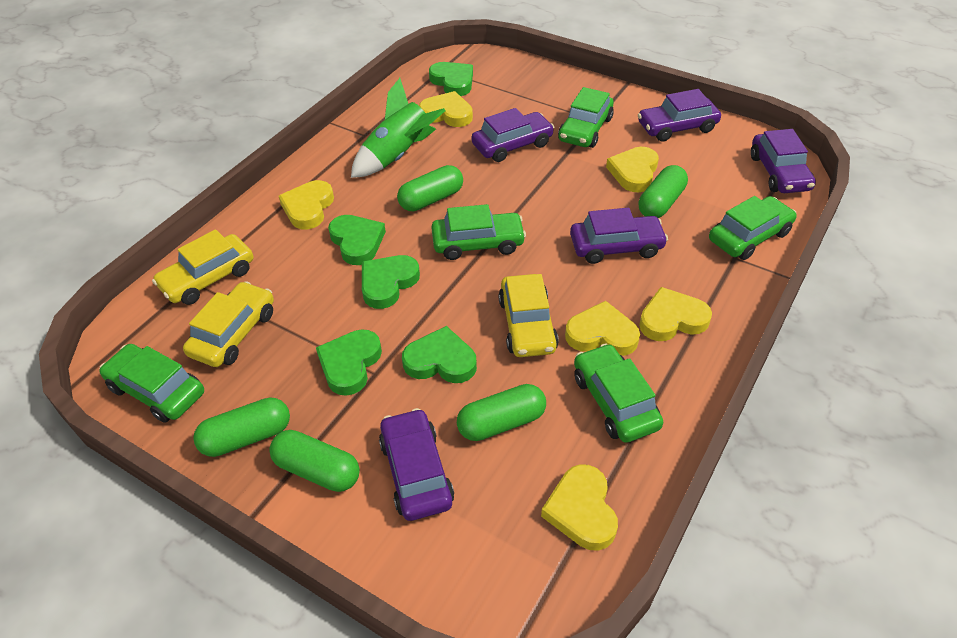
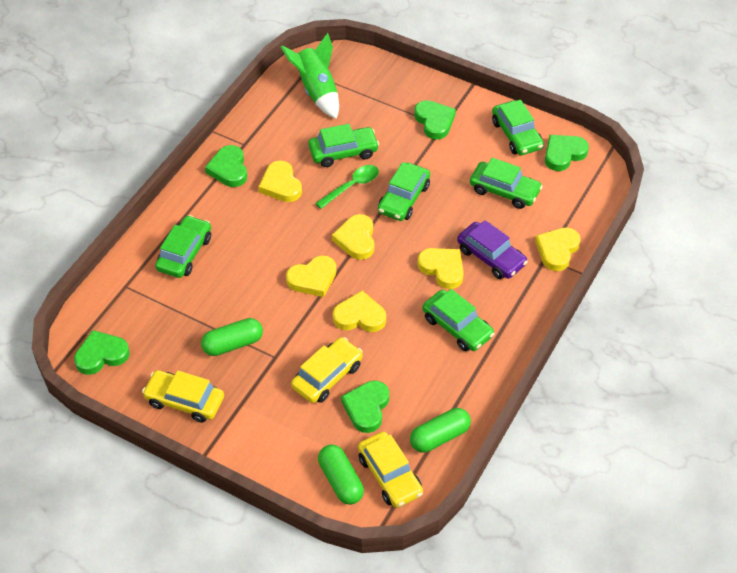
green capsule: 5 -> 3
green car: 5 -> 6
green spoon: 0 -> 1
purple car: 5 -> 1

